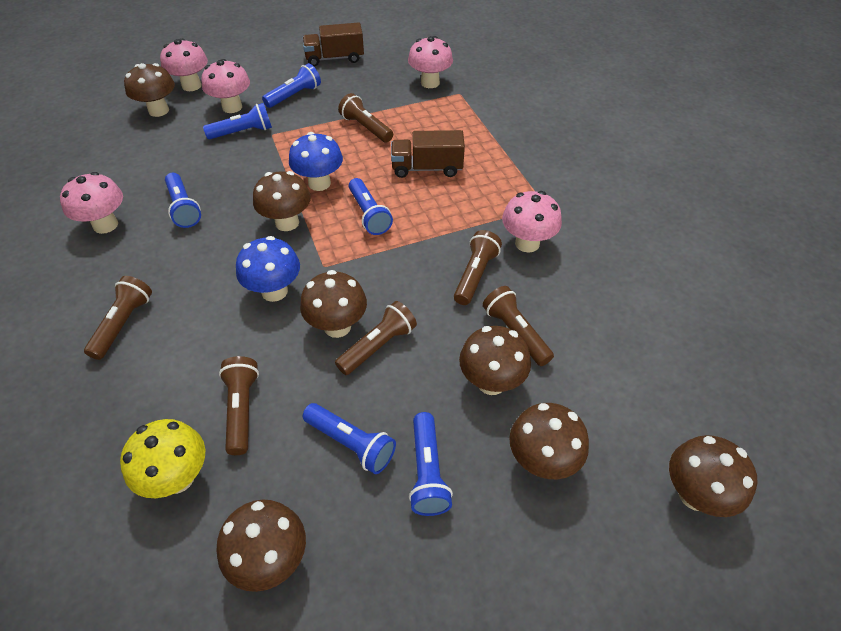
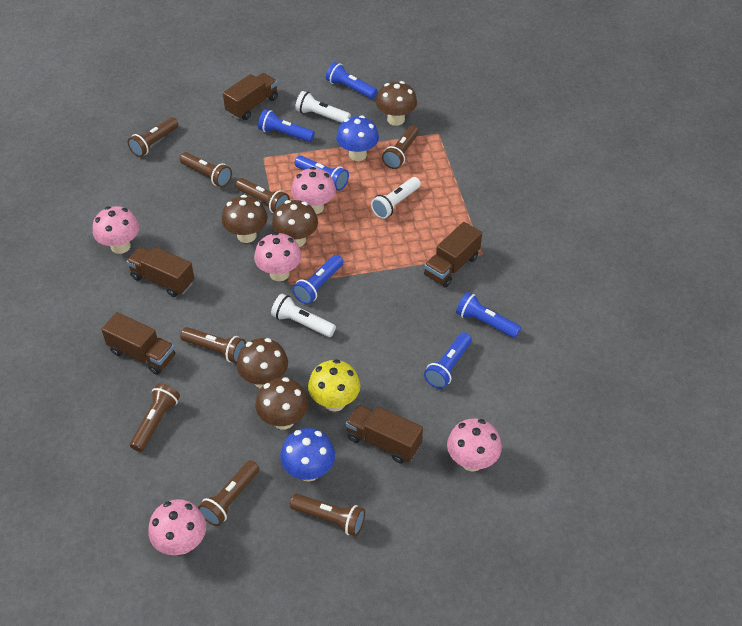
brown flashlight: 6 -> 8
brown mushroom: 7 -> 5
brown truck: 2 -> 5
white flashlight: 0 -> 3

